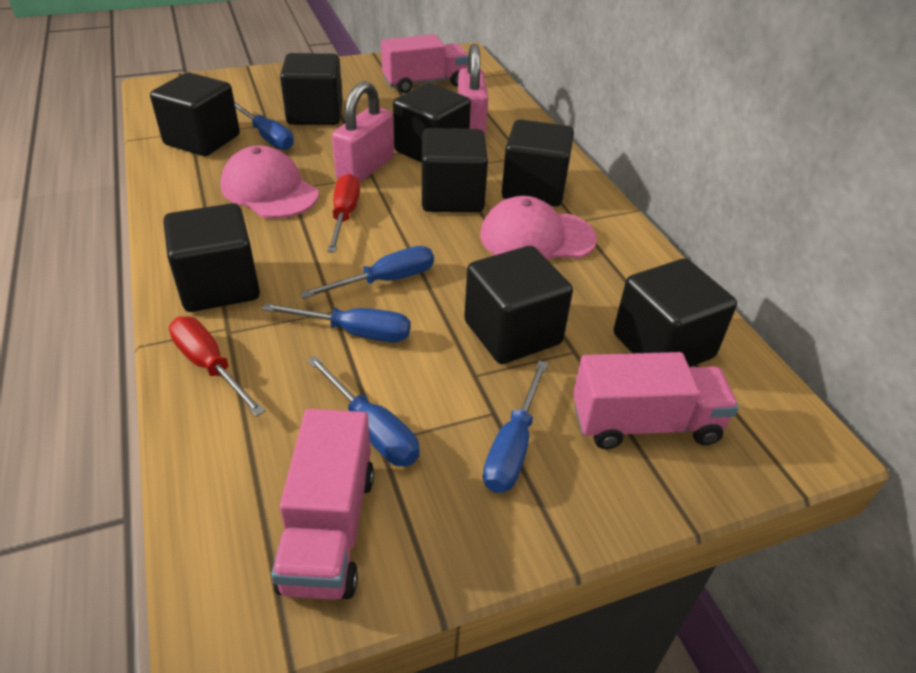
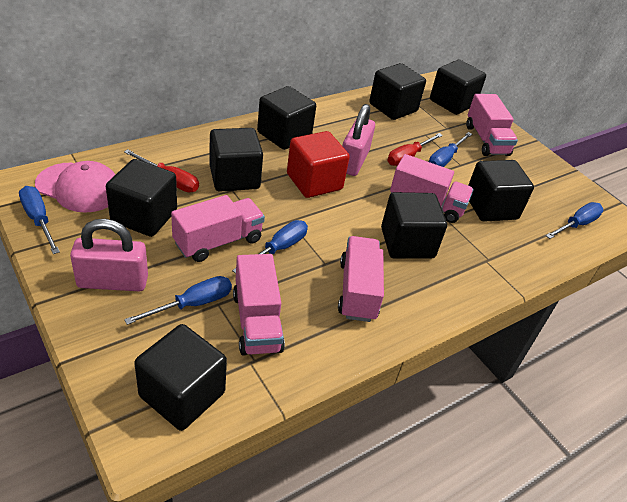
pink cap: 2 -> 1
pink truck: 3 -> 5
red cube: 0 -> 1

